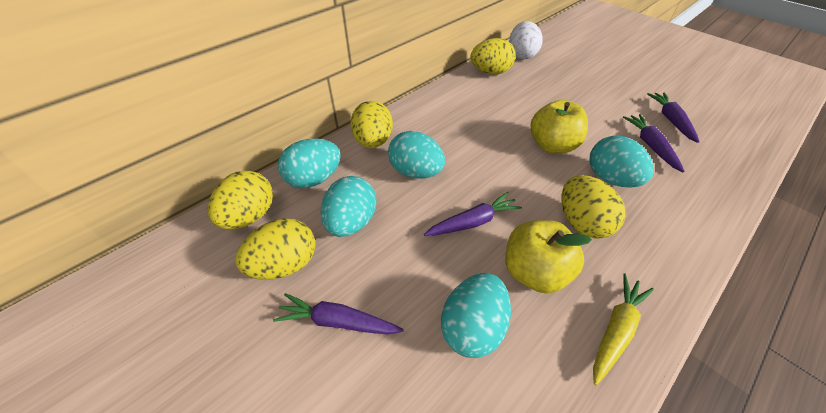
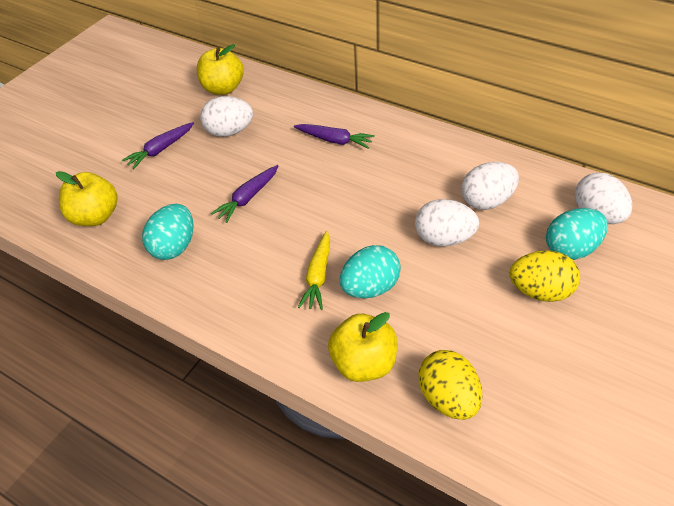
purple carrot: 4 -> 3
turquoise egg: 5 -> 3
white egg: 1 -> 4
yellow apple: 2 -> 3
yellow egg: 5 -> 2

